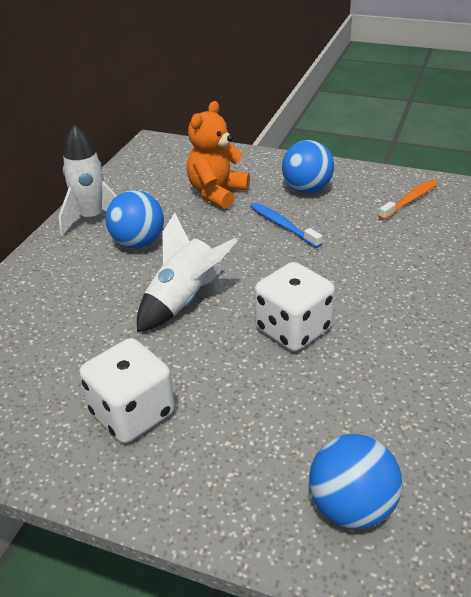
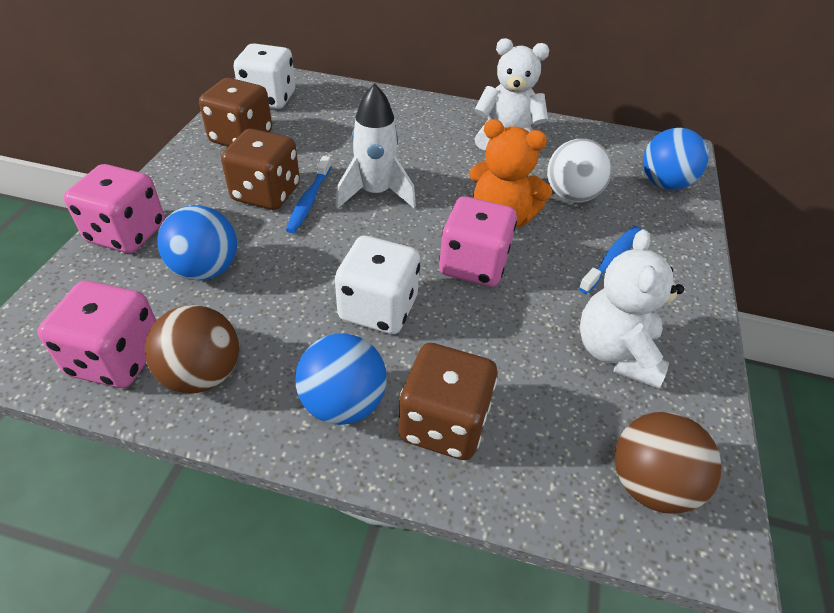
blue toothbrush: 1 -> 2
brown ball: 0 -> 2
brown dice: 0 -> 3
orange toothbrush: 1 -> 0
pink dice: 0 -> 3
white ball: 0 -> 1
white rocket: 2 -> 1
white teddy bear: 0 -> 2

